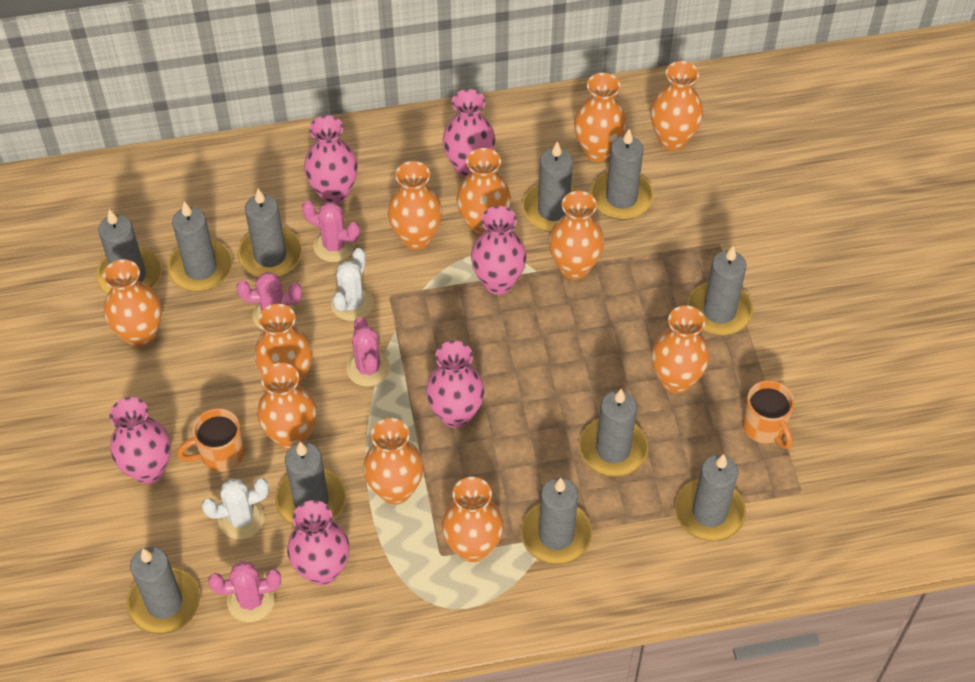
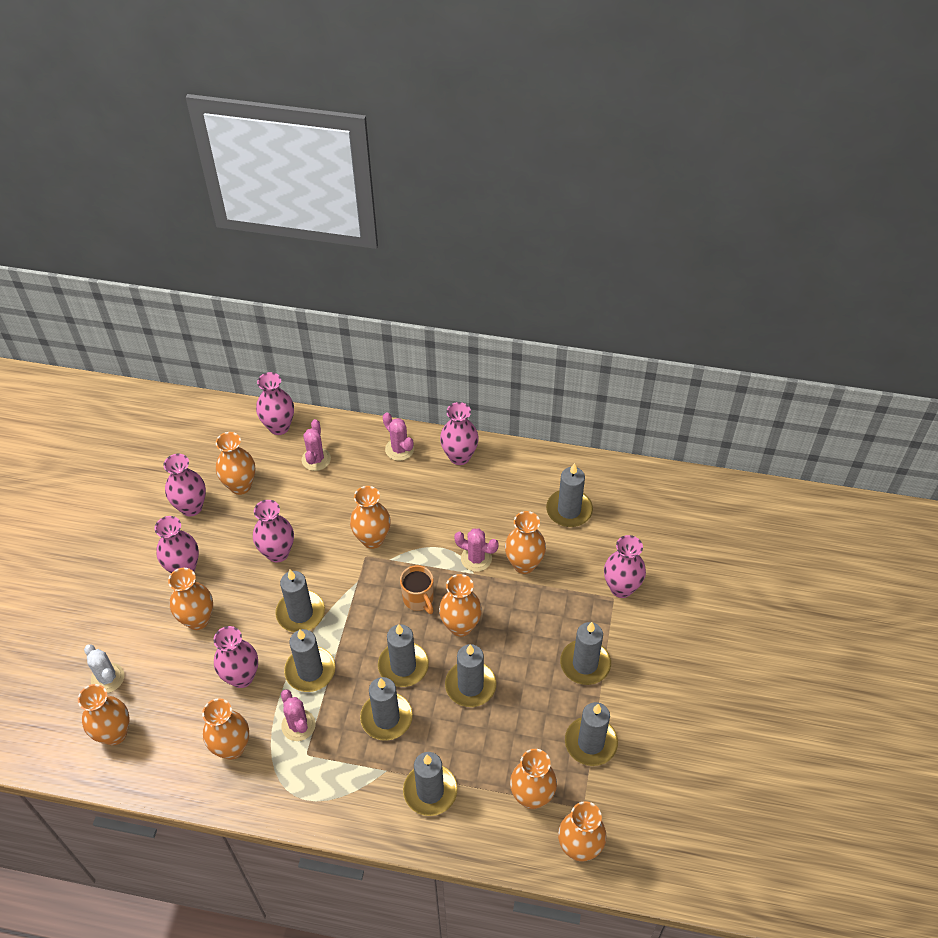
grey candle: 11 -> 9
orange mug: 2 -> 1
orange vase: 11 -> 9
pink vase: 6 -> 7
white cactus: 2 -> 1

